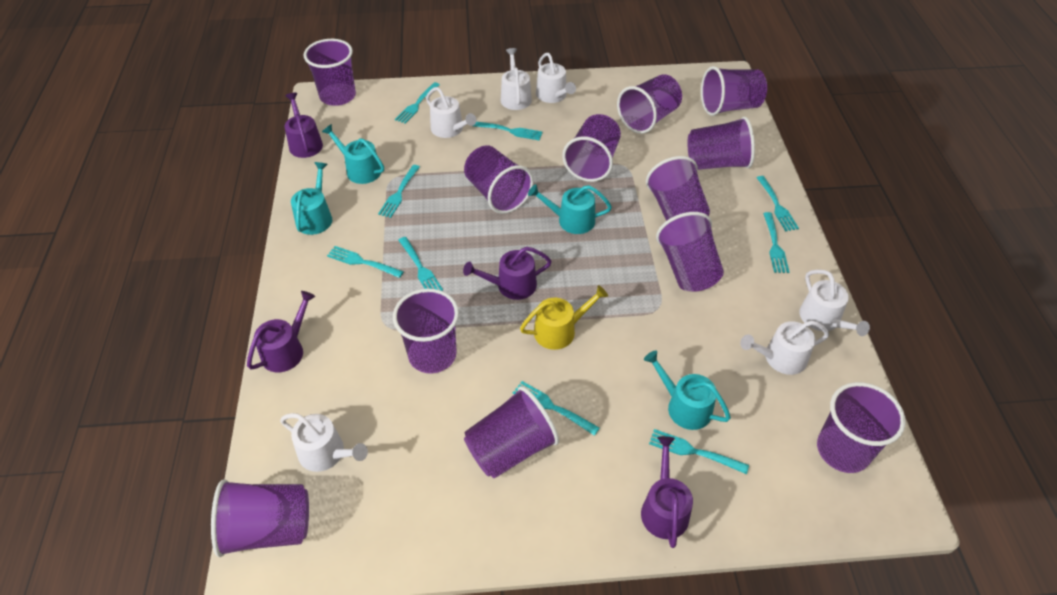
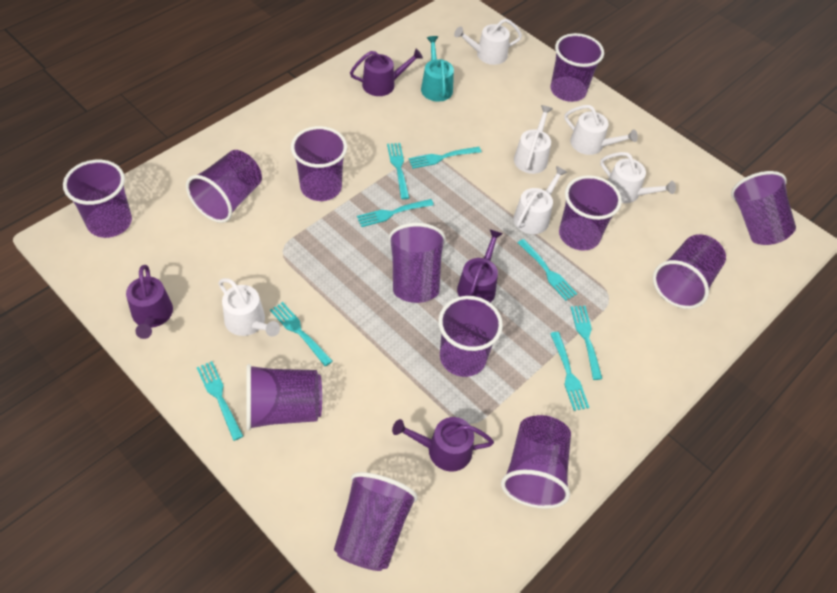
turquoise fork: 9 -> 8
turquoise watering can: 4 -> 1
yellow watering can: 1 -> 0

